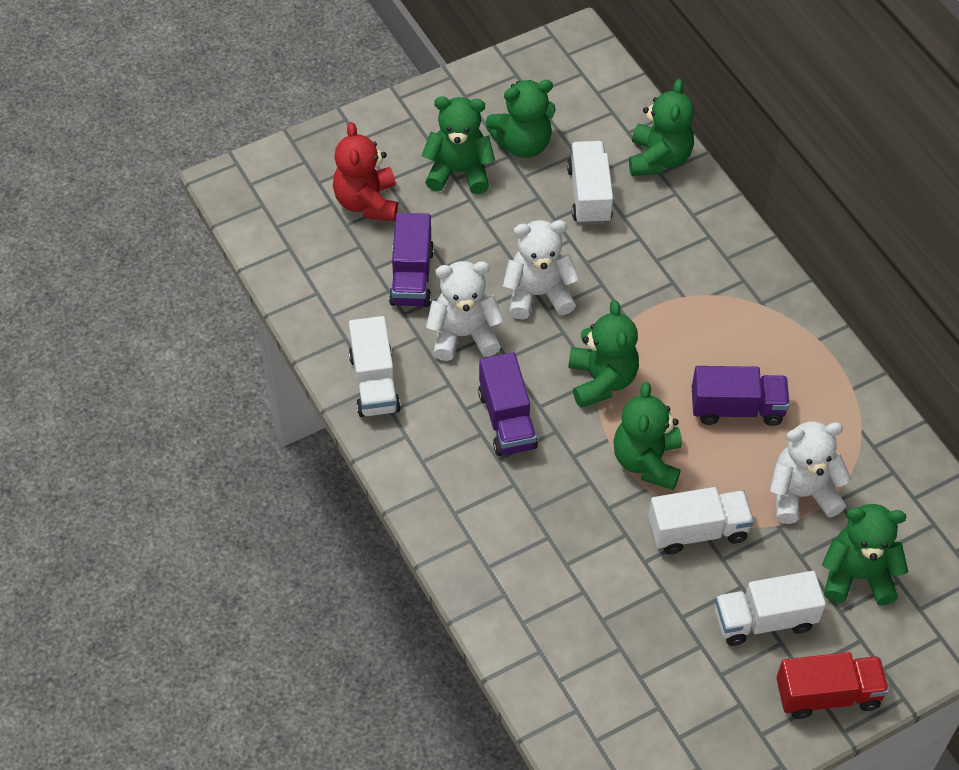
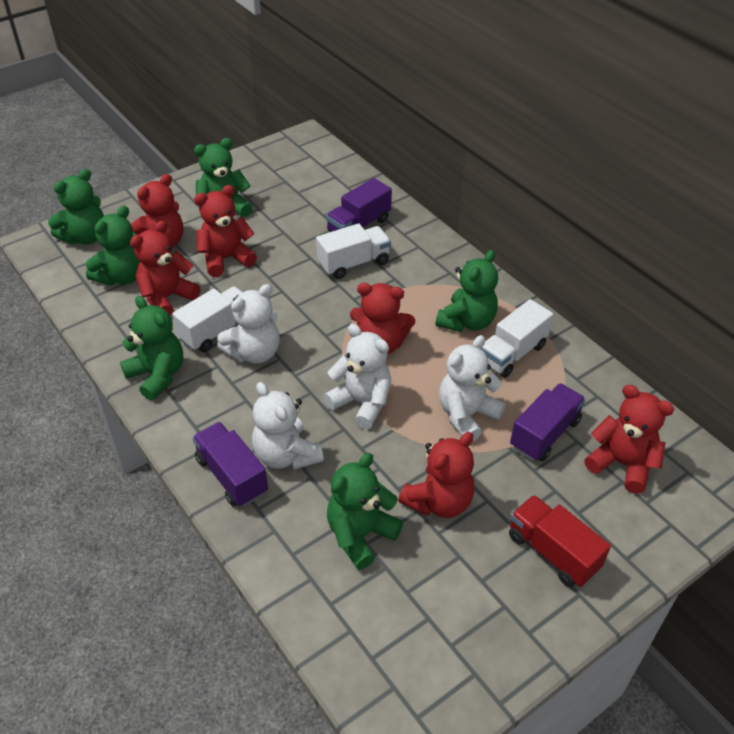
red teddy bear: 1 -> 6
white teddy bear: 3 -> 4
white truck: 4 -> 3

